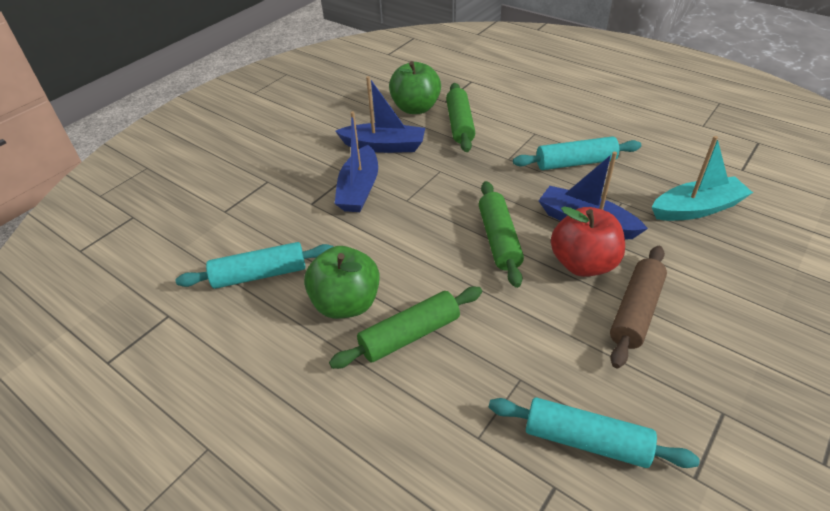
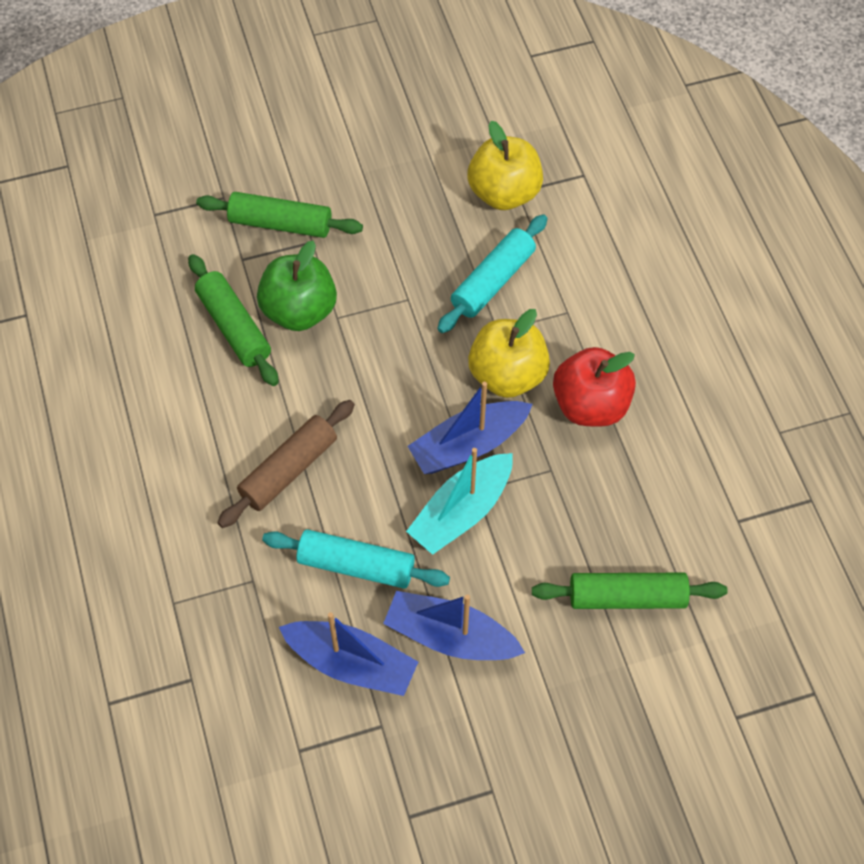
green apple: 2 -> 1
turquoise rolling pin: 3 -> 2
yellow apple: 0 -> 2

